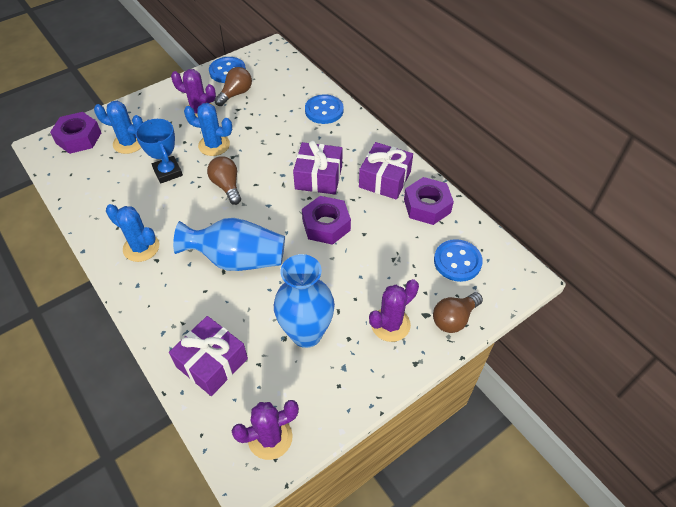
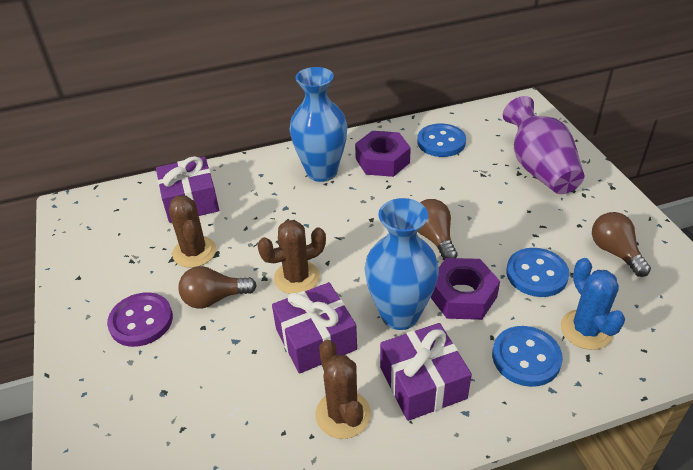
blue cactus: 3 -> 1
blue trophy: 1 -> 0
brown cactus: 0 -> 3
purple button: 0 -> 1
purple cactus: 3 -> 0
purple nut: 3 -> 2
purple vase: 0 -> 1

